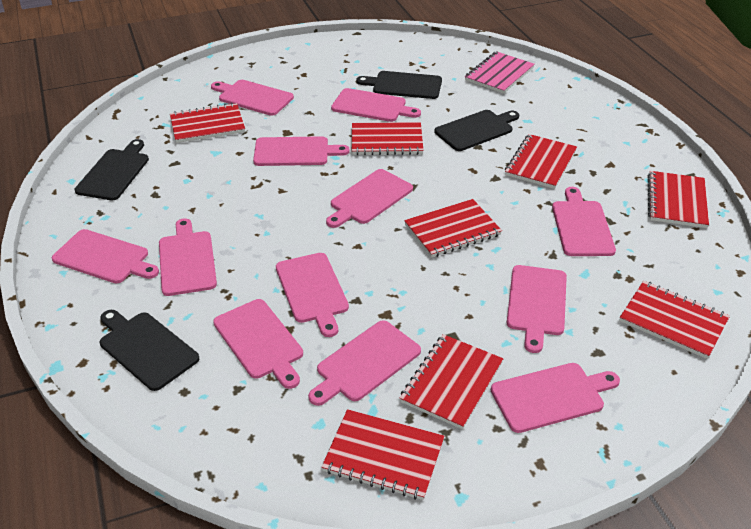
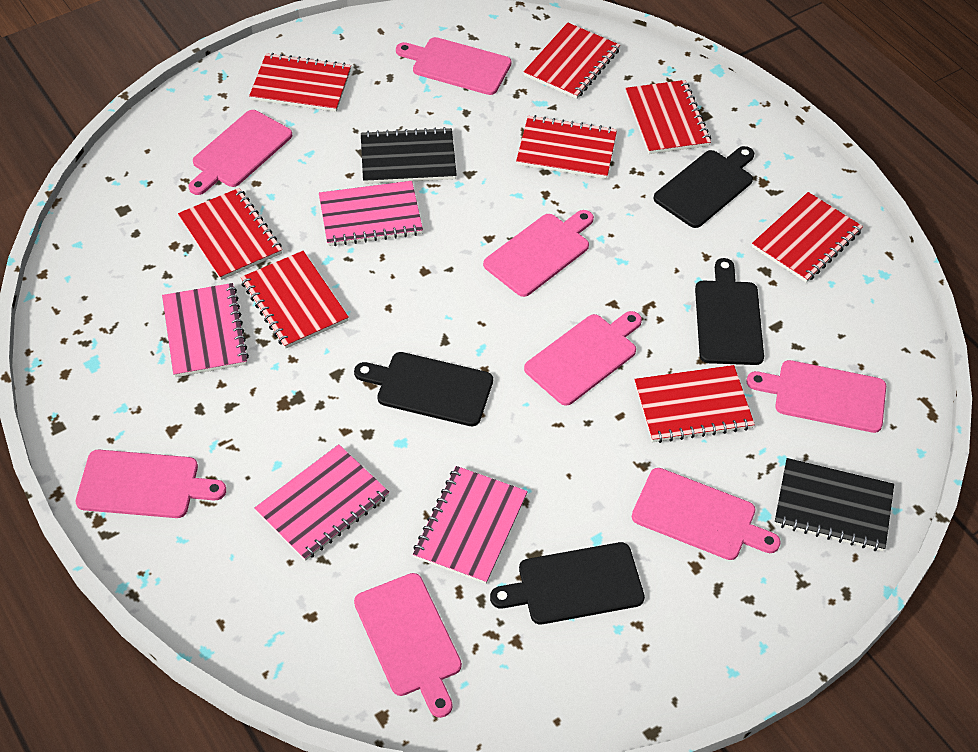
black notebook: 0 -> 2
pink cutting board: 12 -> 8
pink notebook: 1 -> 4

